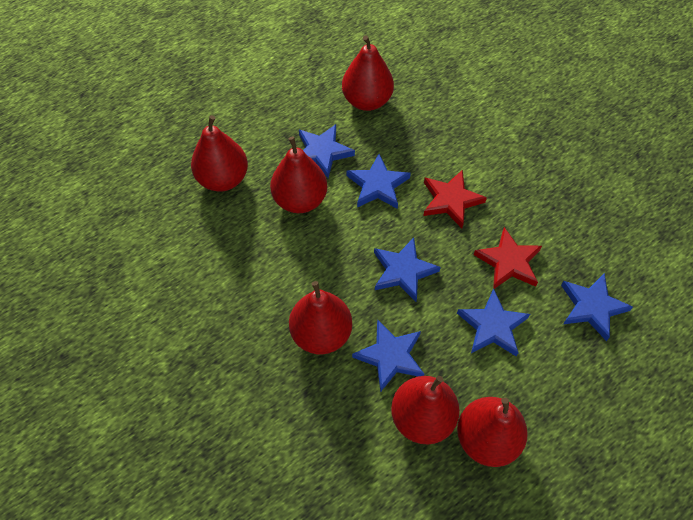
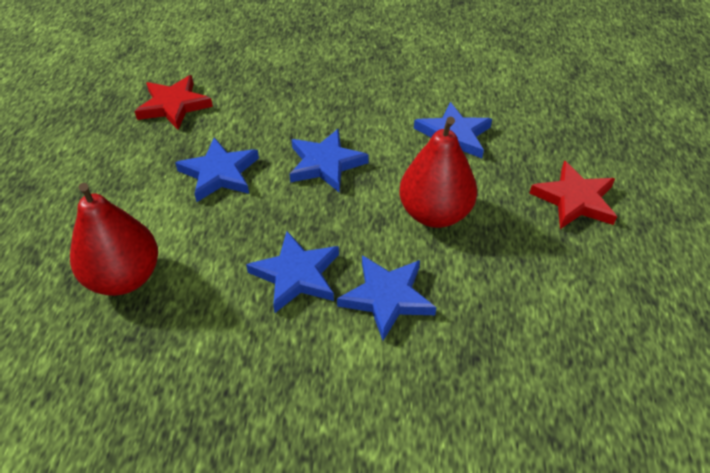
blue star: 6 -> 5
red pear: 6 -> 2

